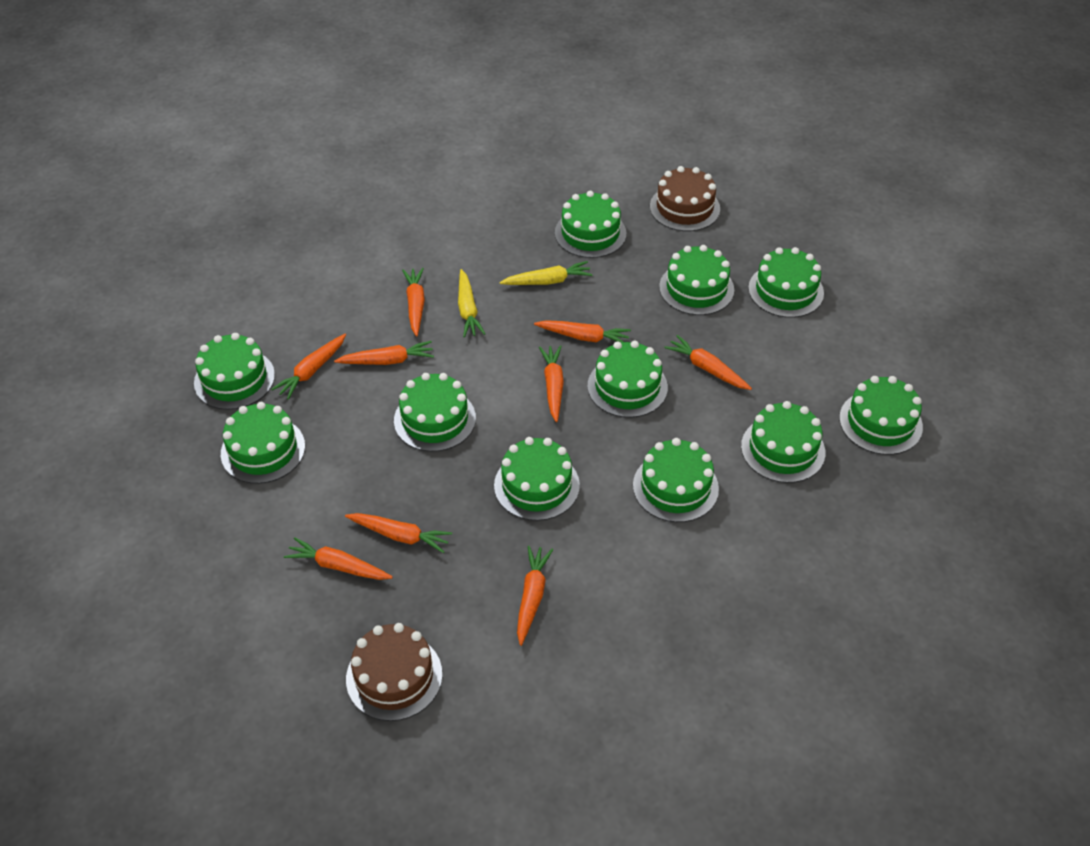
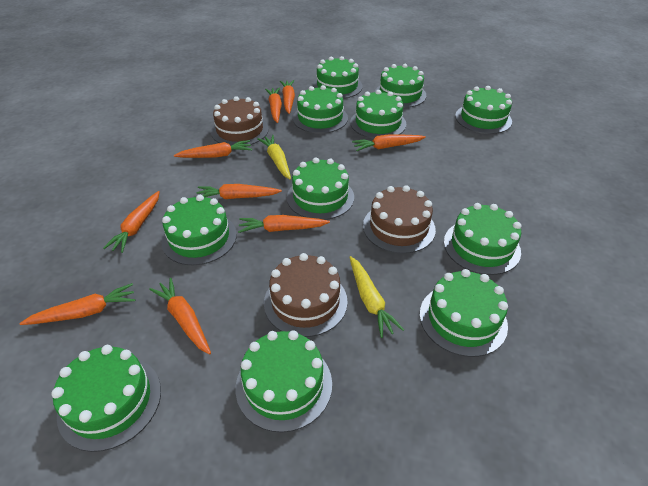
brown cake: 2 -> 3

